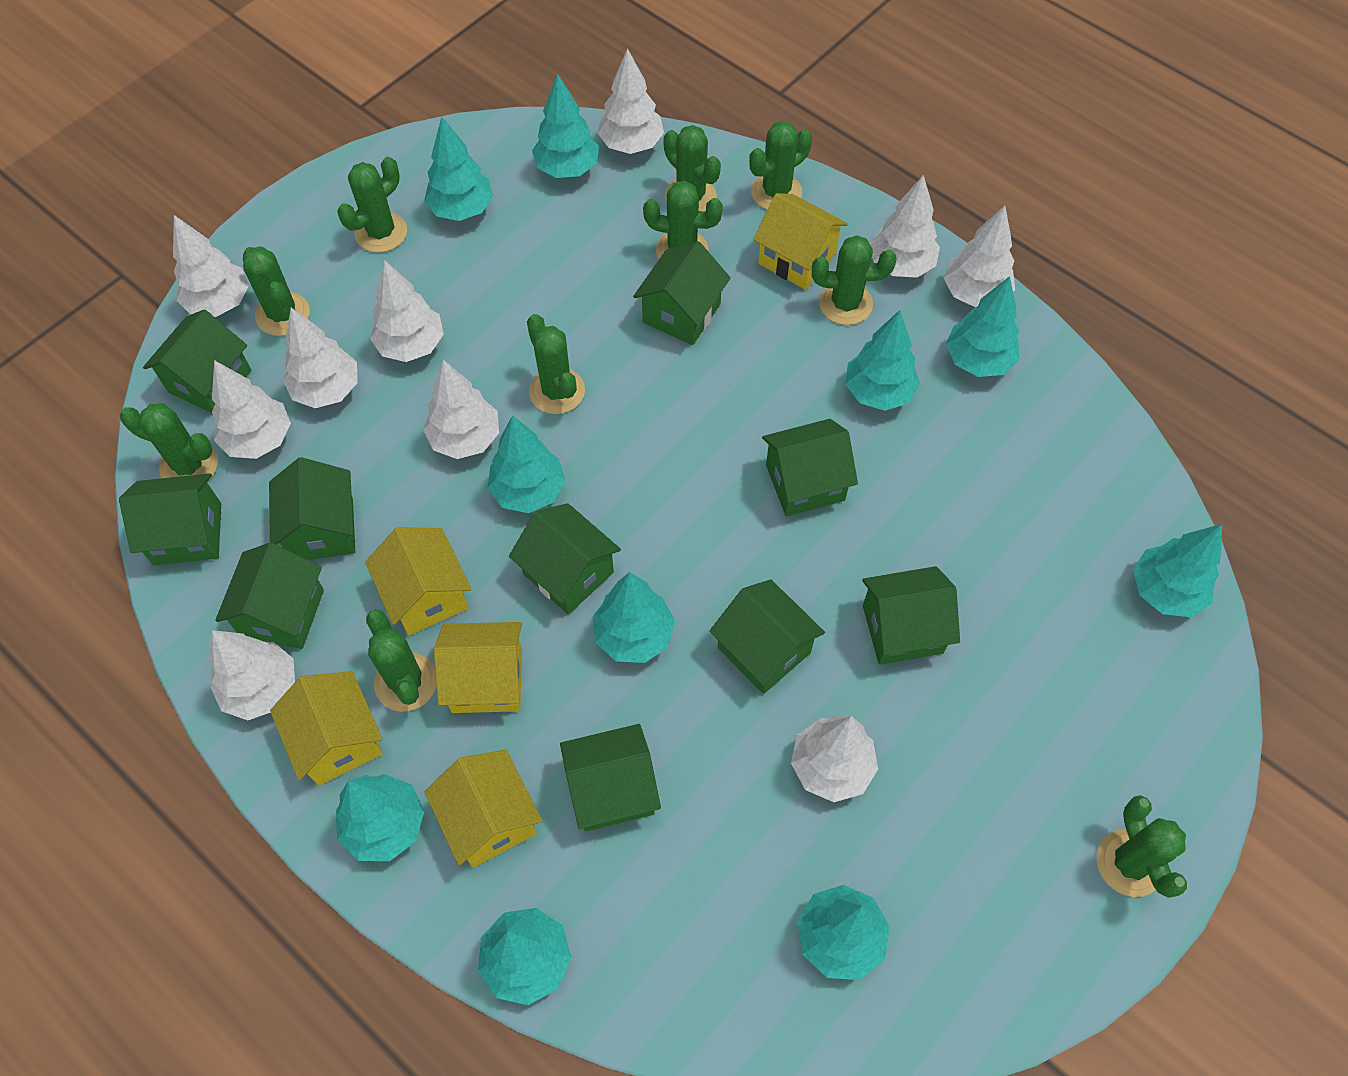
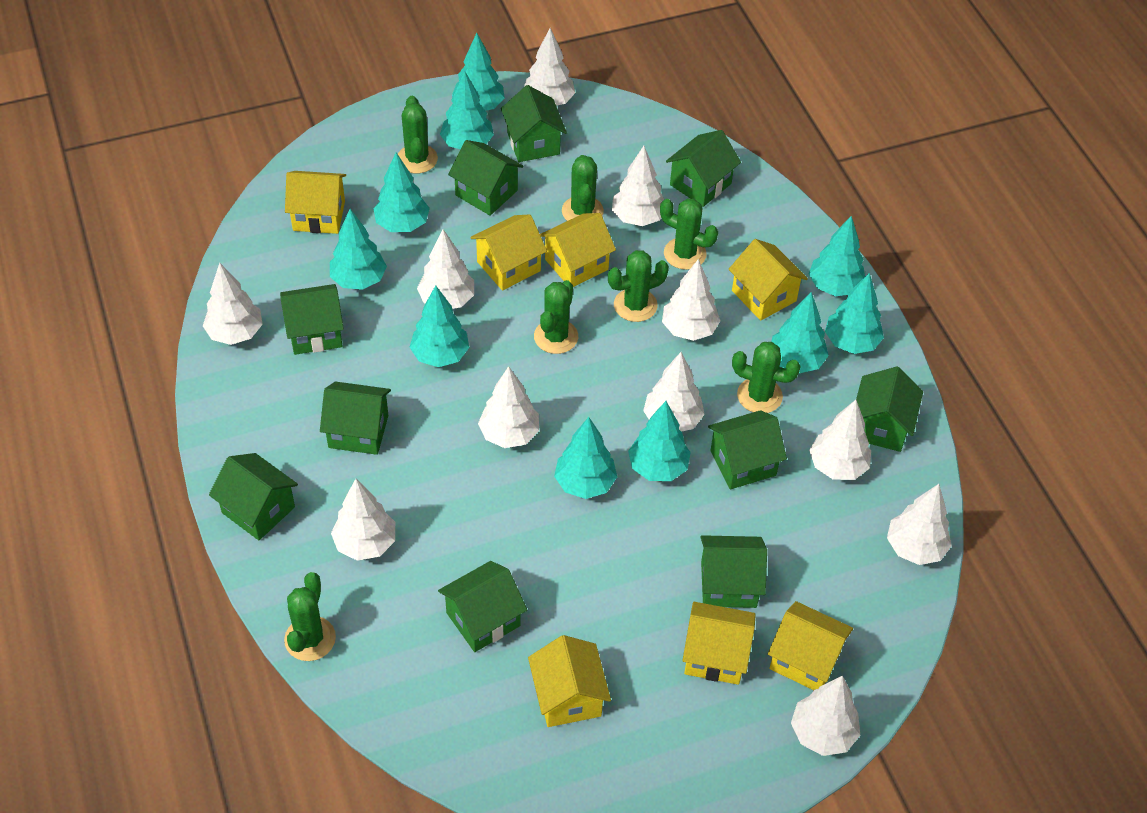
green cactus: 10 -> 7
white tree: 10 -> 11
yellow house: 5 -> 7

